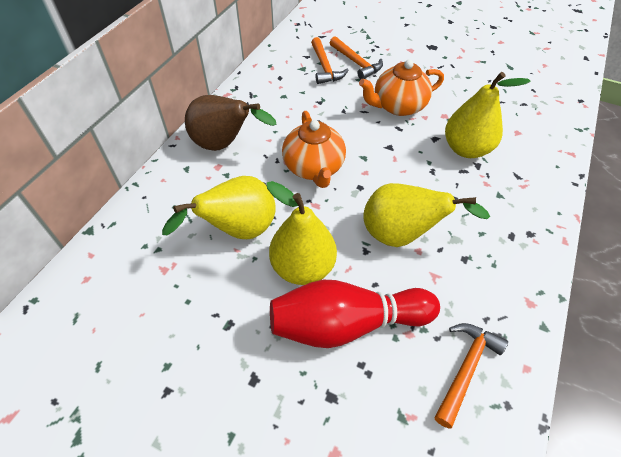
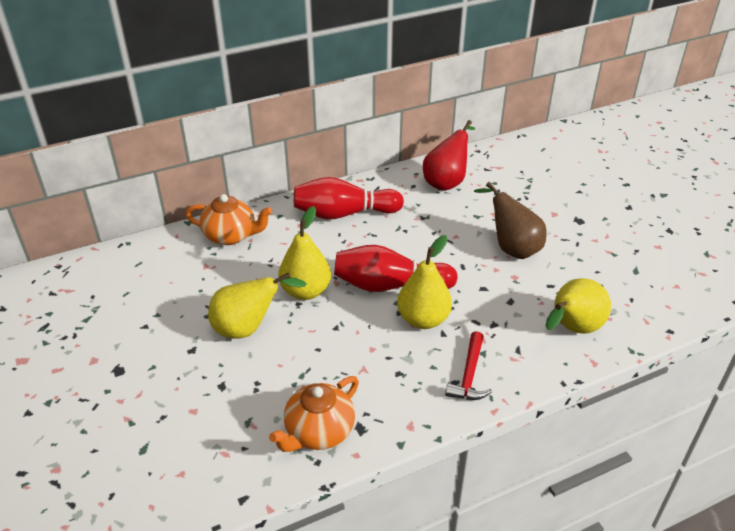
orange hammer: 3 -> 0
red bowling pin: 1 -> 2
red hammer: 0 -> 1
red pear: 0 -> 1

